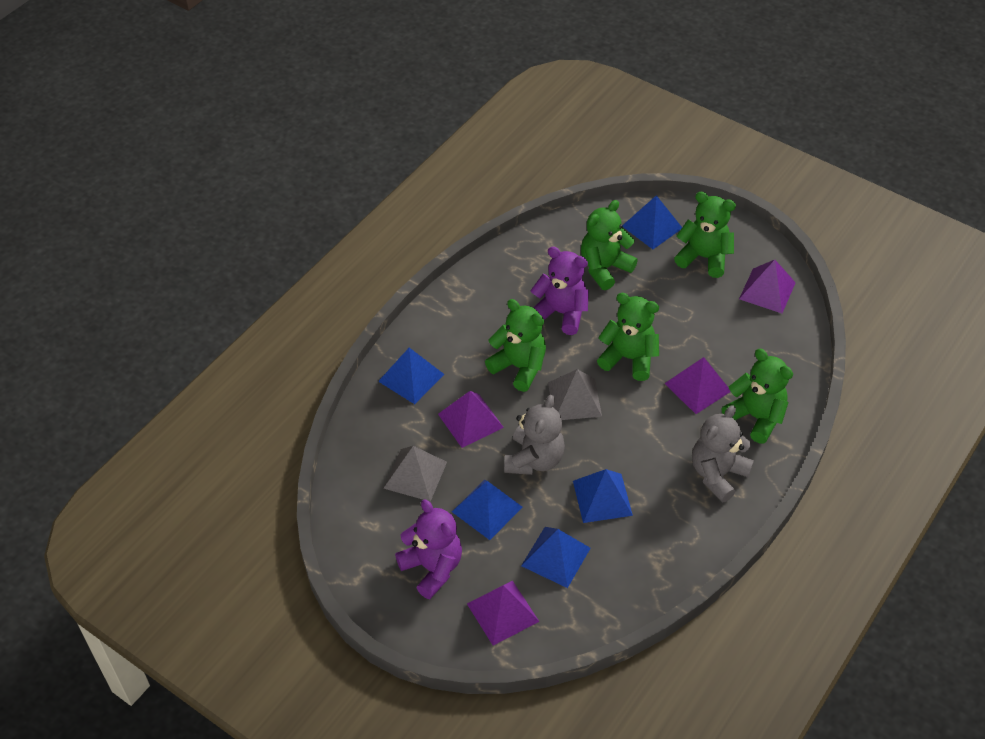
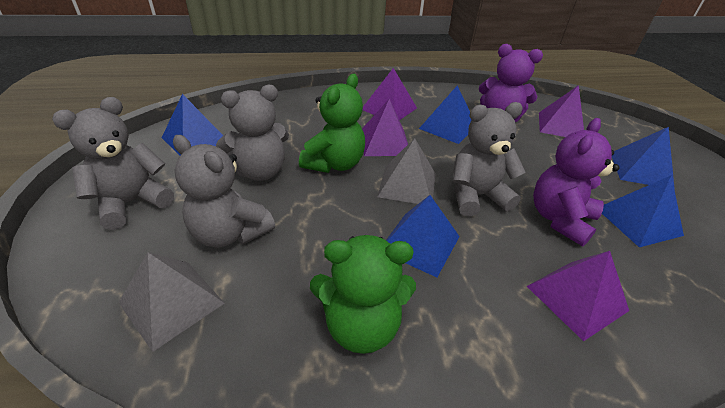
green teddy bear: 5 -> 2
grey teddy bear: 2 -> 4

